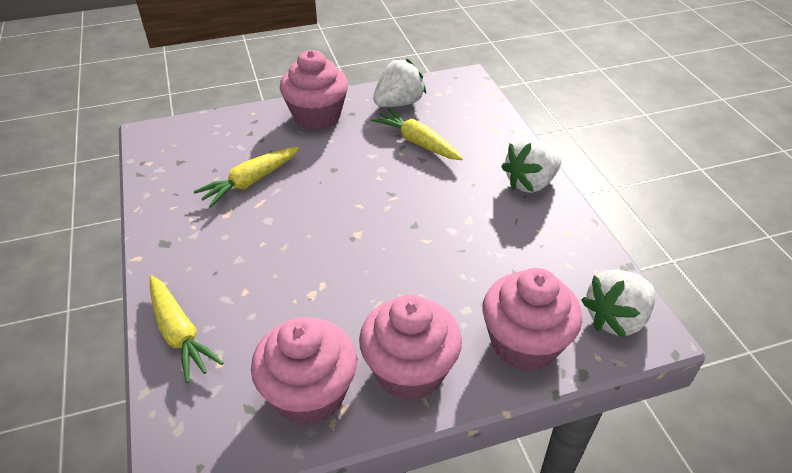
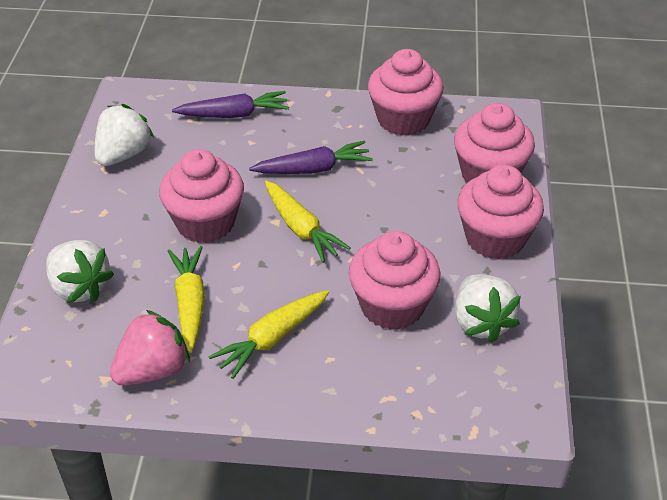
pink cupcake: 4 -> 5
pink strawberry: 0 -> 1
purple carrot: 0 -> 2

